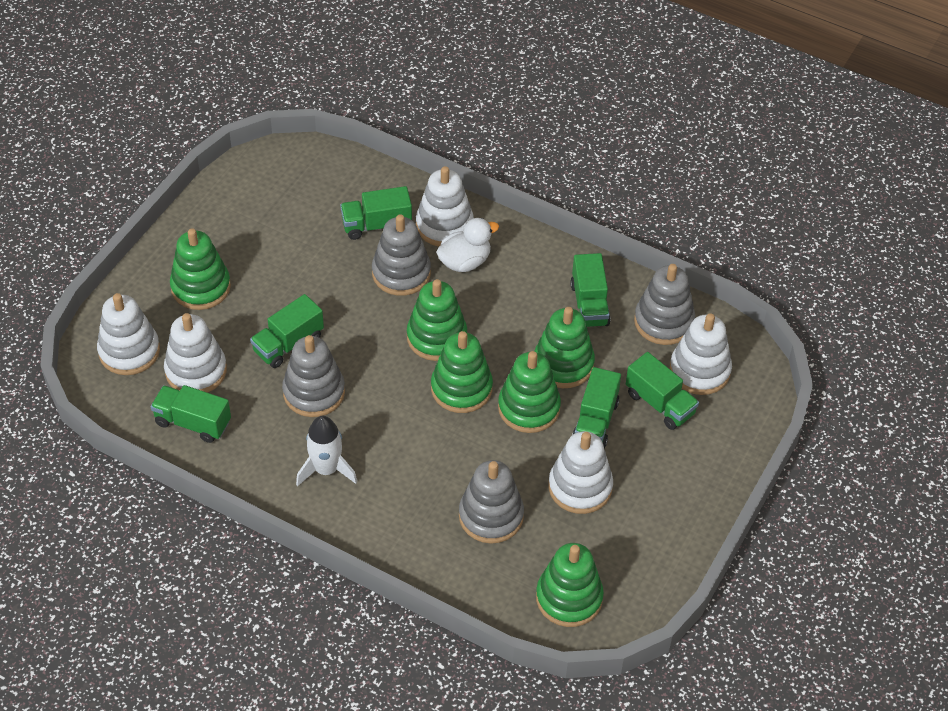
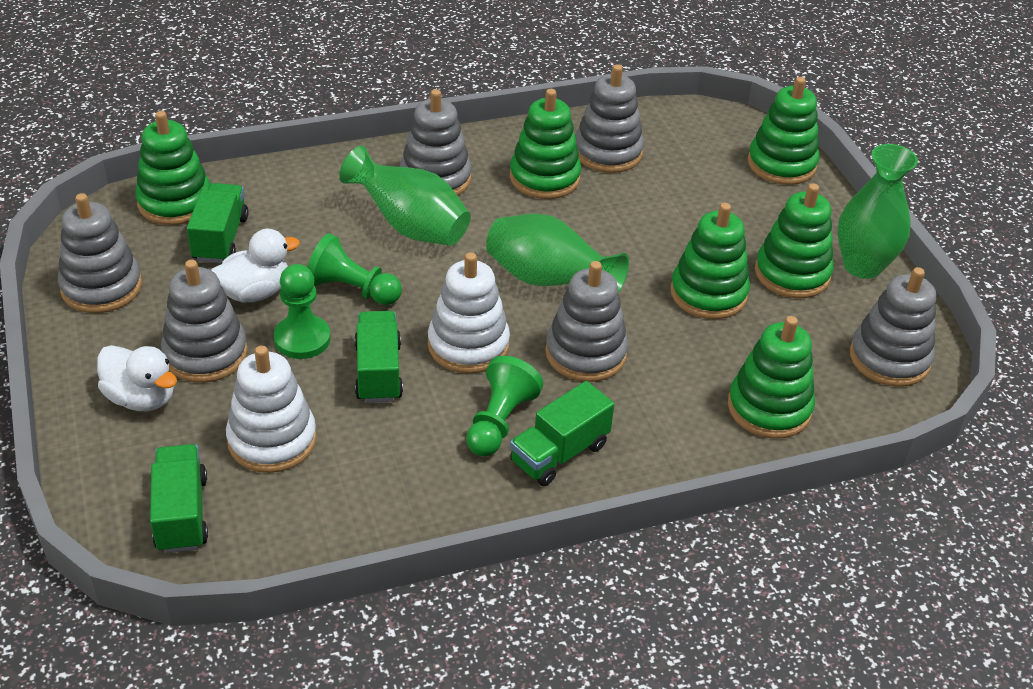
green pawn: 0 -> 3
green truck: 6 -> 4
green vase: 0 -> 3
grey stacking toy: 4 -> 6
white duck: 1 -> 2
white rocket: 1 -> 0
white stacking toy: 5 -> 2

